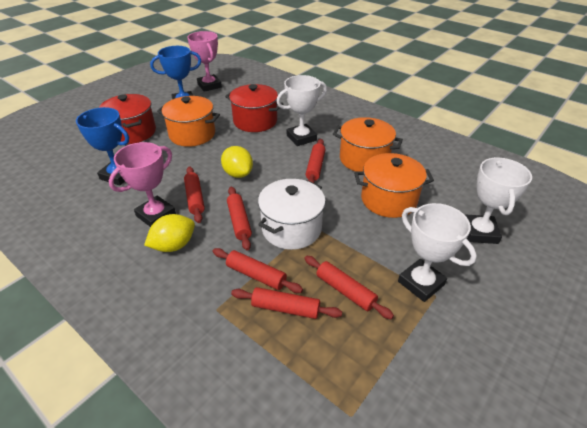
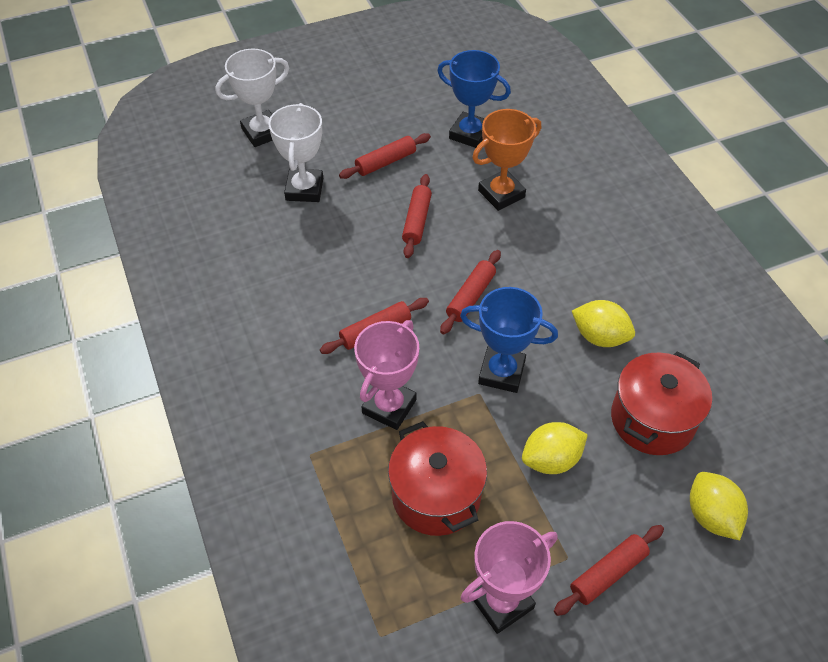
orange pot: 3 -> 0
orange trophy: 0 -> 1
red rolling pin: 6 -> 5
white pot: 1 -> 0
white trophy: 3 -> 2
yellow lemon: 2 -> 3

